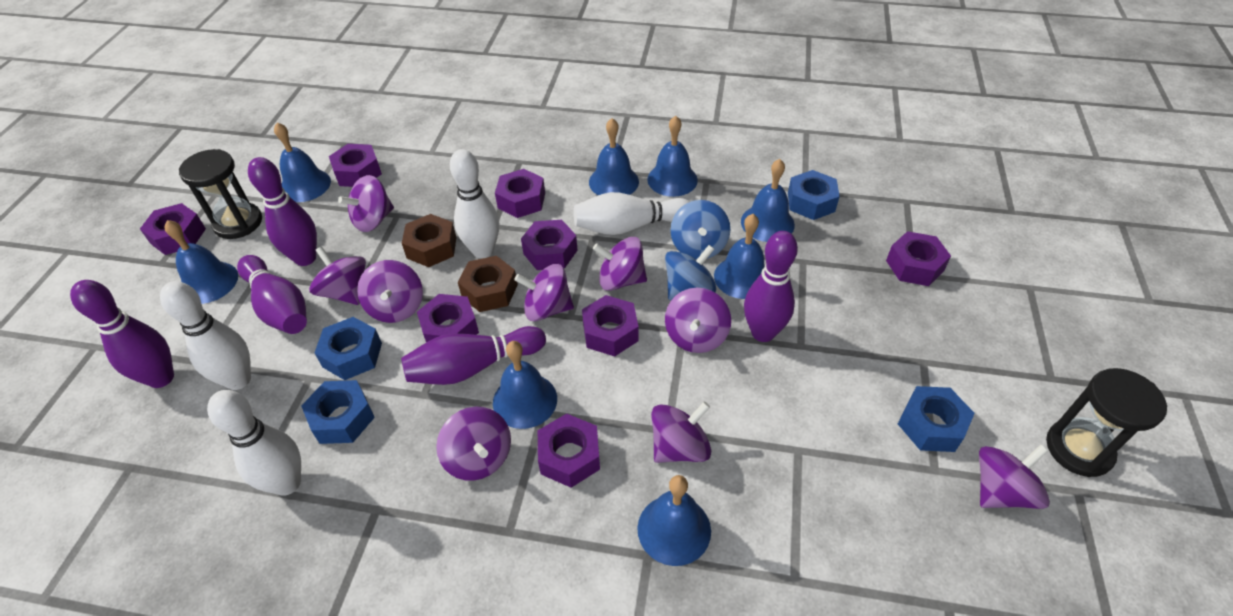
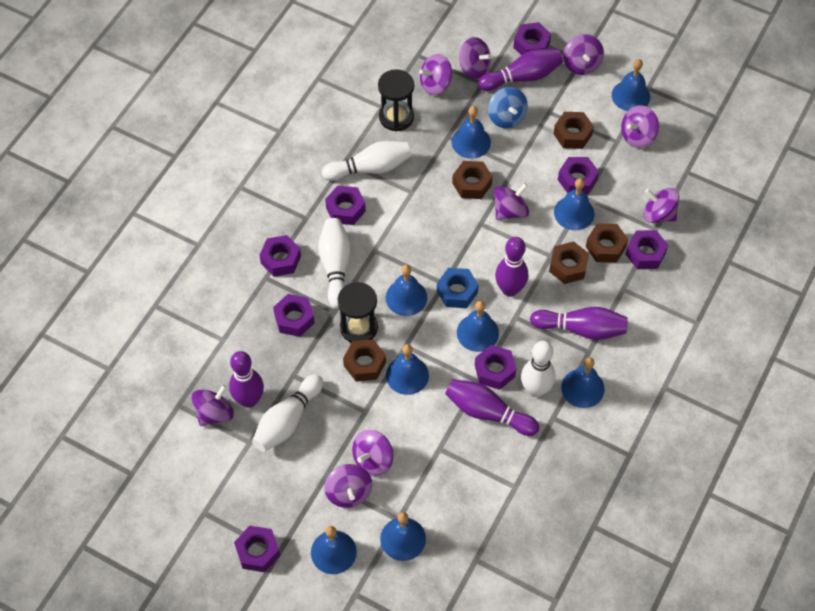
blue bell: 8 -> 9
blue nut: 4 -> 1
blue spinning top: 2 -> 1
brown nut: 2 -> 5

